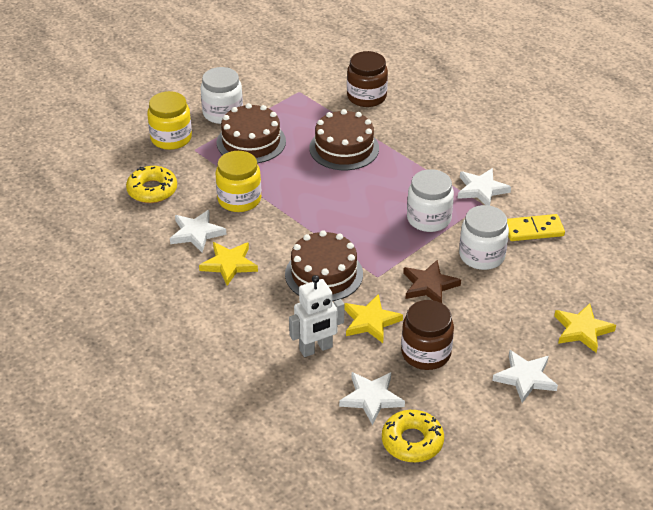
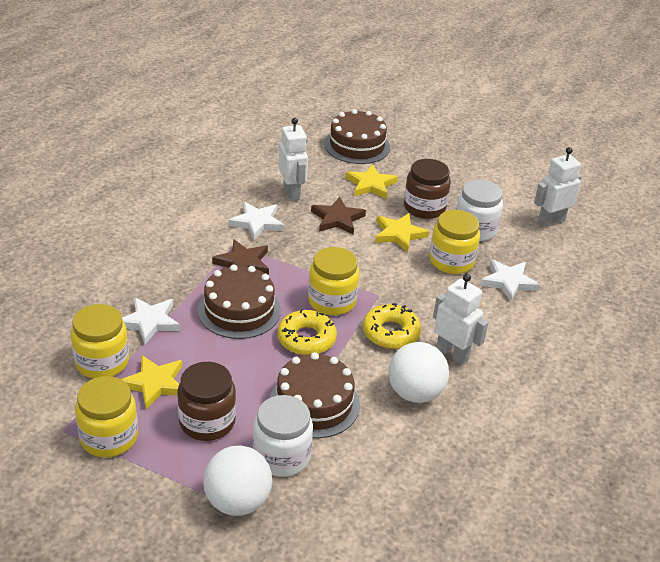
brown star: 1 -> 2
white ball: 0 -> 2
white jar: 3 -> 2
white robot: 1 -> 3
white star: 4 -> 3
yellow domino: 1 -> 0
yellow jar: 2 -> 4

